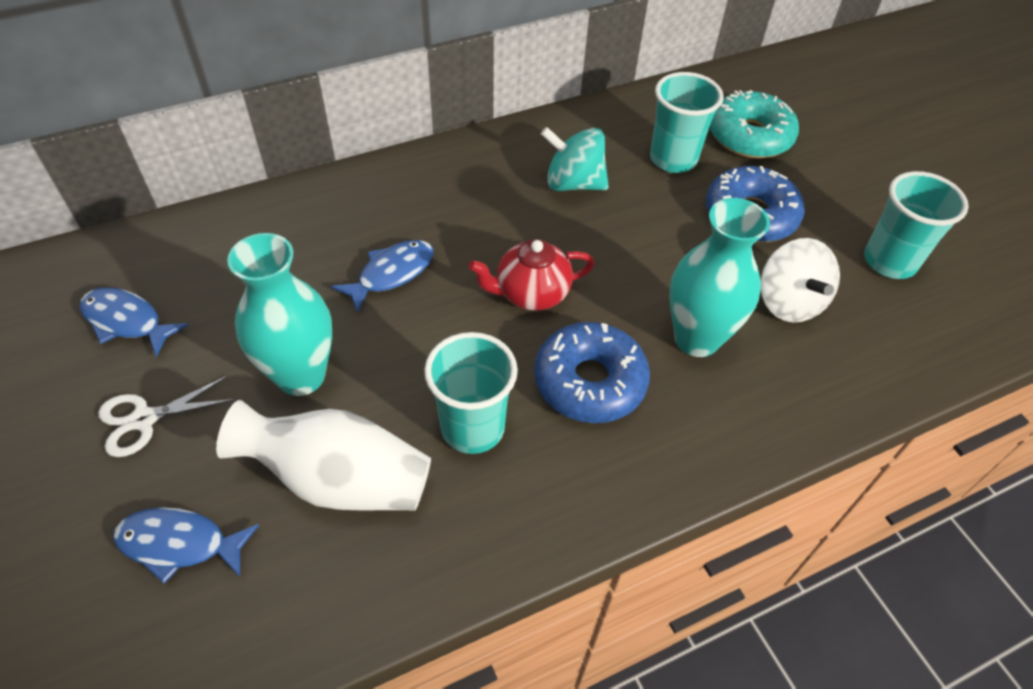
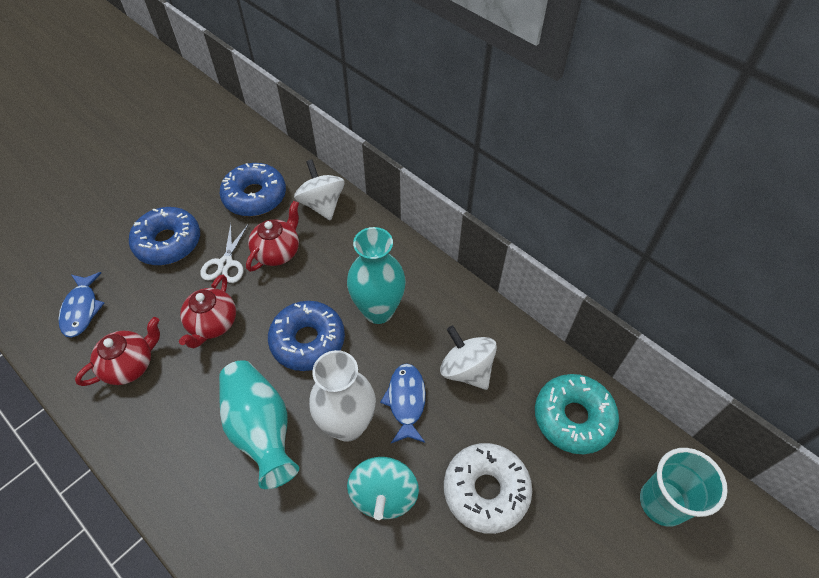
blue donut: 2 -> 3
blue fish: 3 -> 2
red teapot: 1 -> 3
turquoise cup: 3 -> 1
white donut: 0 -> 1
white spinning top: 1 -> 2

